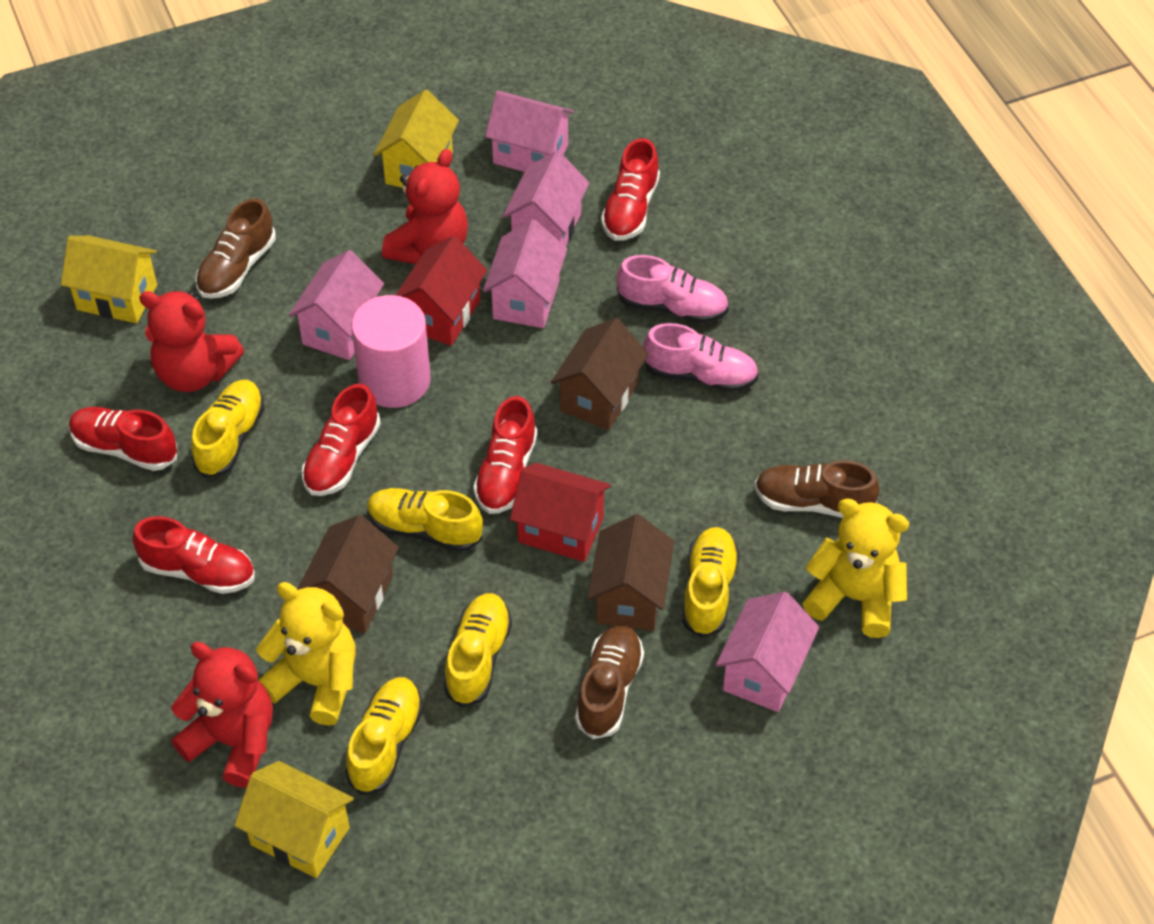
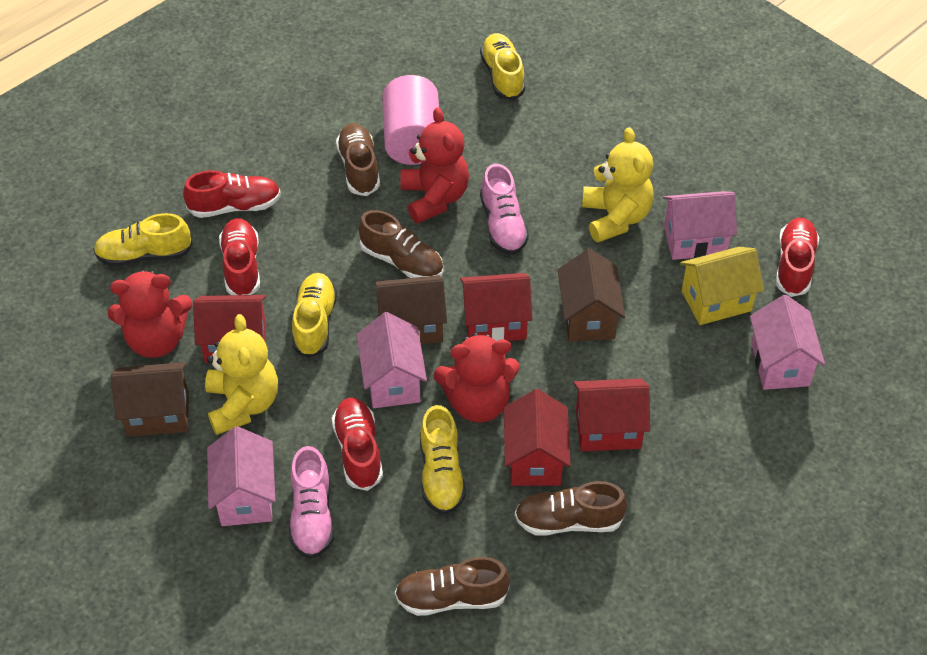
brown shoe: 3 -> 4
pink house: 5 -> 4
red house: 2 -> 4
red shoe: 5 -> 4
yellow house: 3 -> 1
yellow shoe: 5 -> 4

